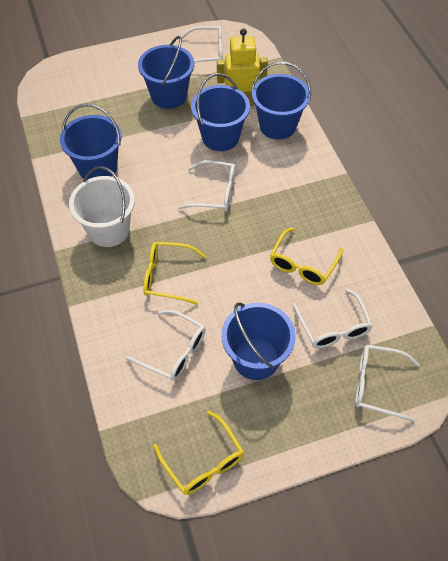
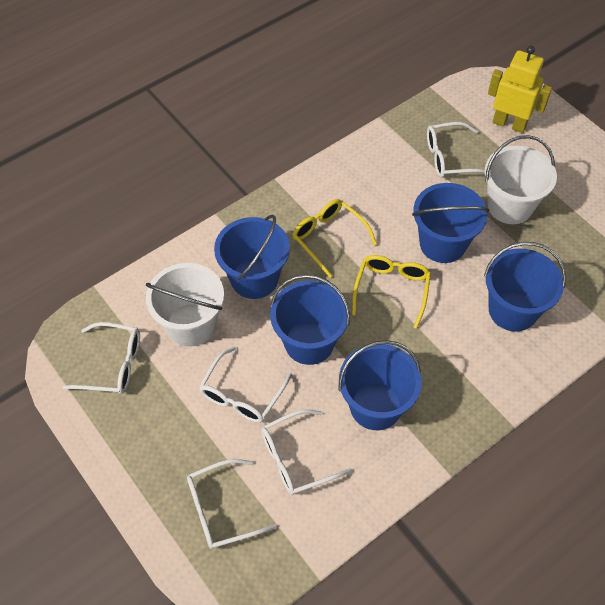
white bucket: 1 -> 2
yellow glasses: 3 -> 2

